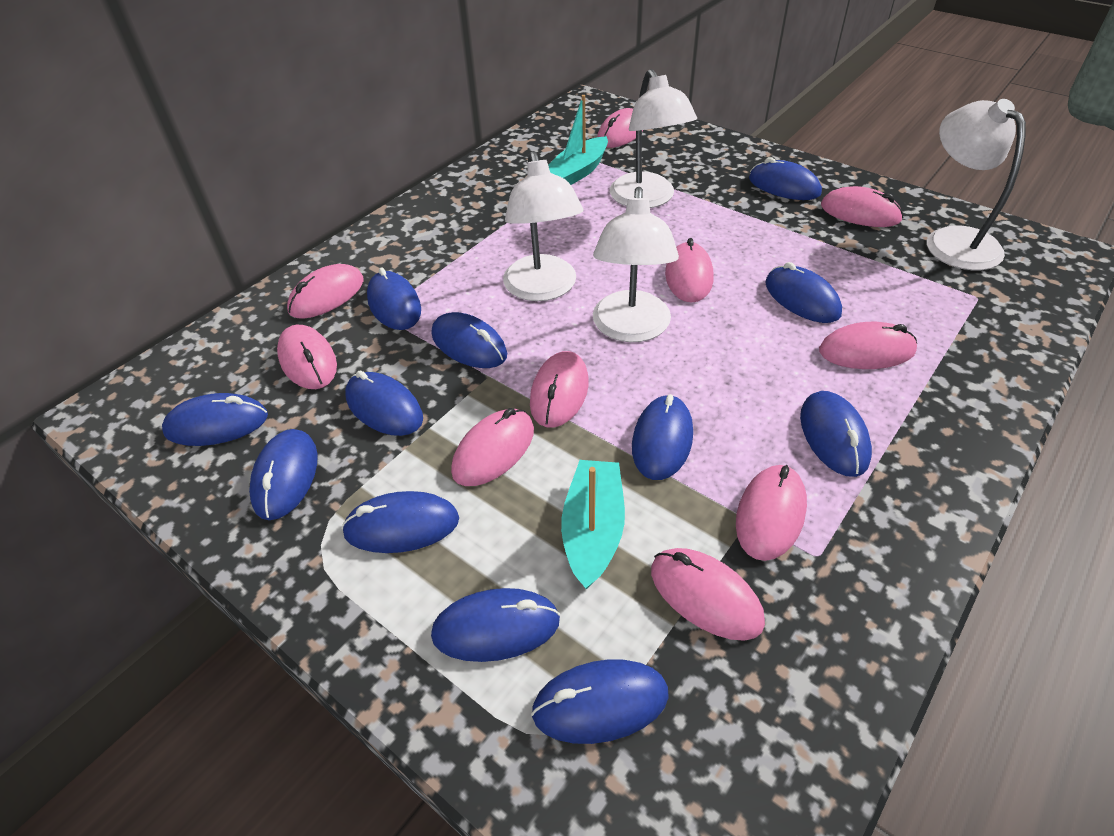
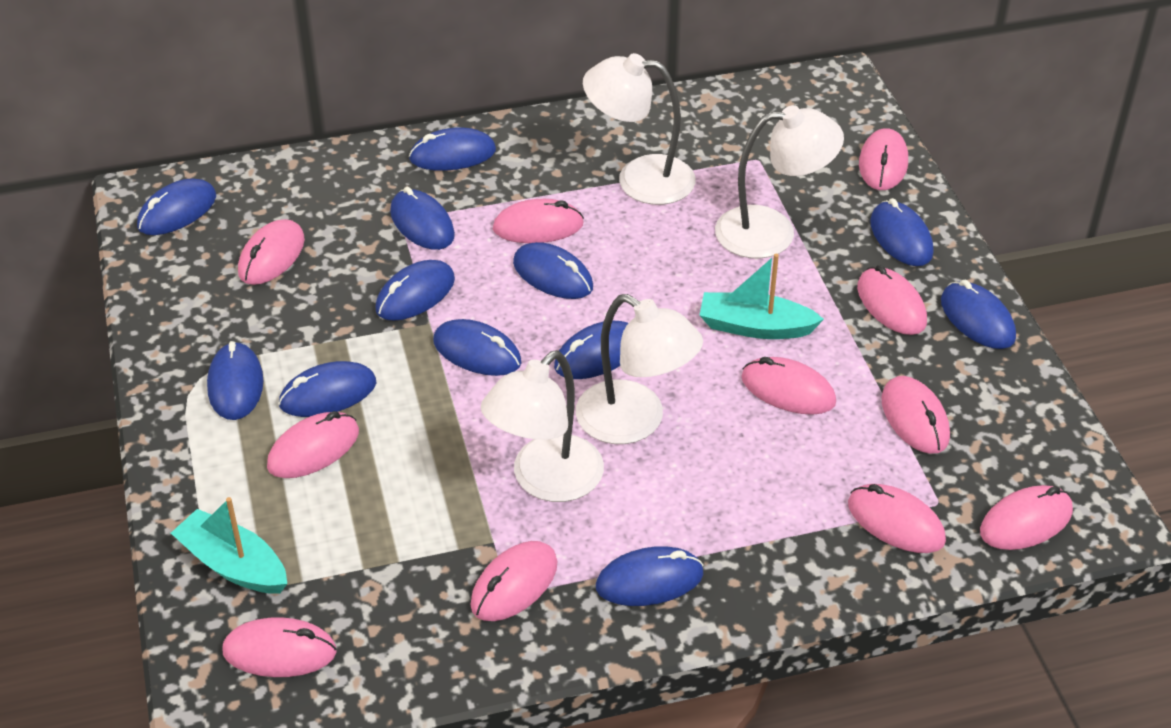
pink mouse: 10 -> 11

